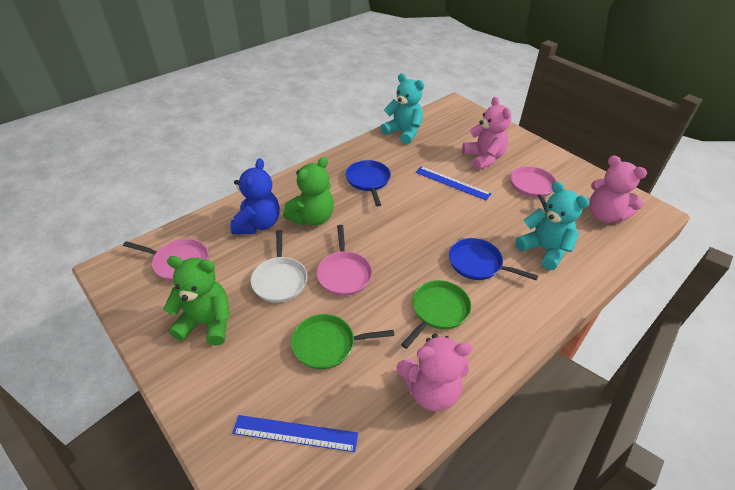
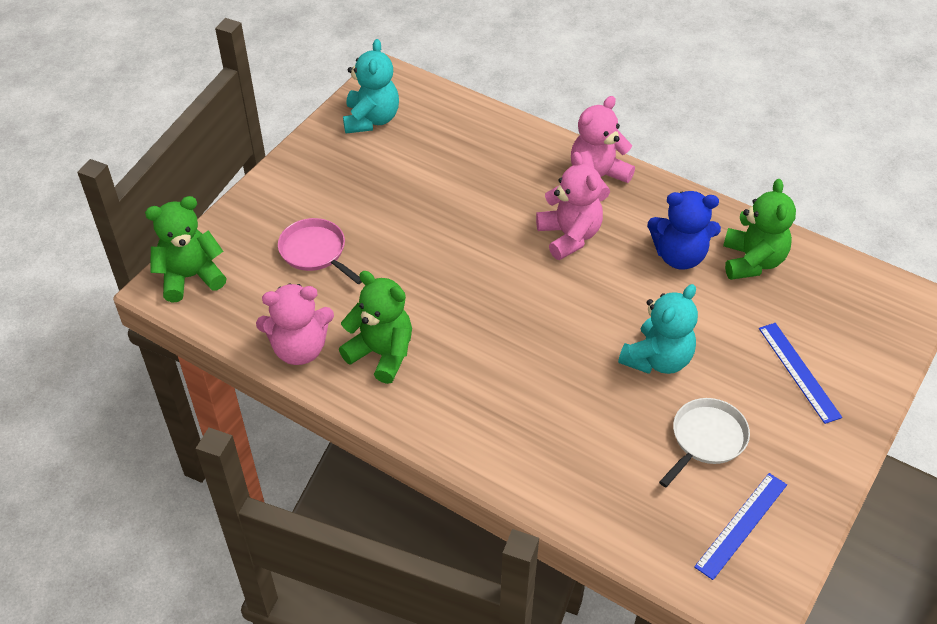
blue pan: 2 -> 0
green pan: 2 -> 0
green teddy bear: 2 -> 3
pink pan: 3 -> 1

